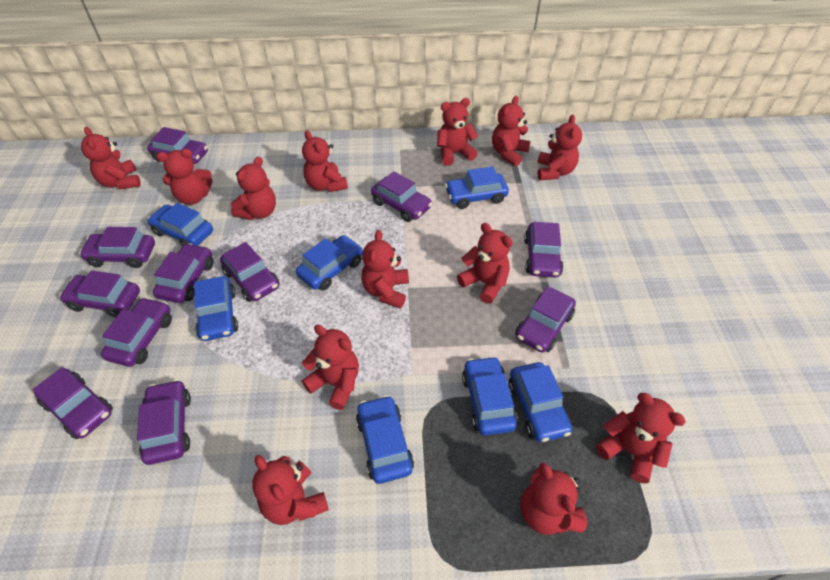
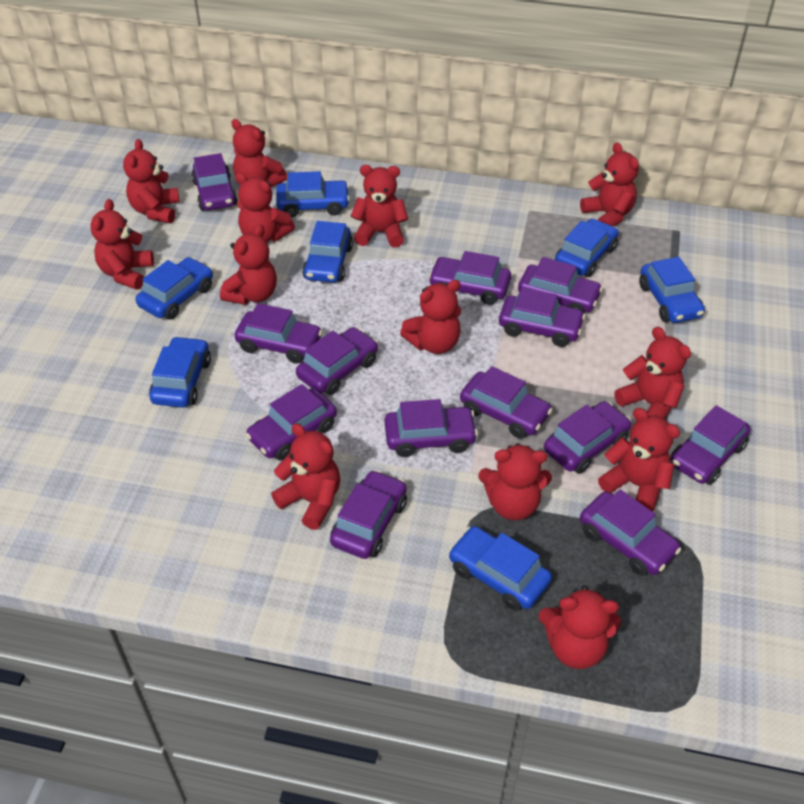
purple car: 11 -> 13

